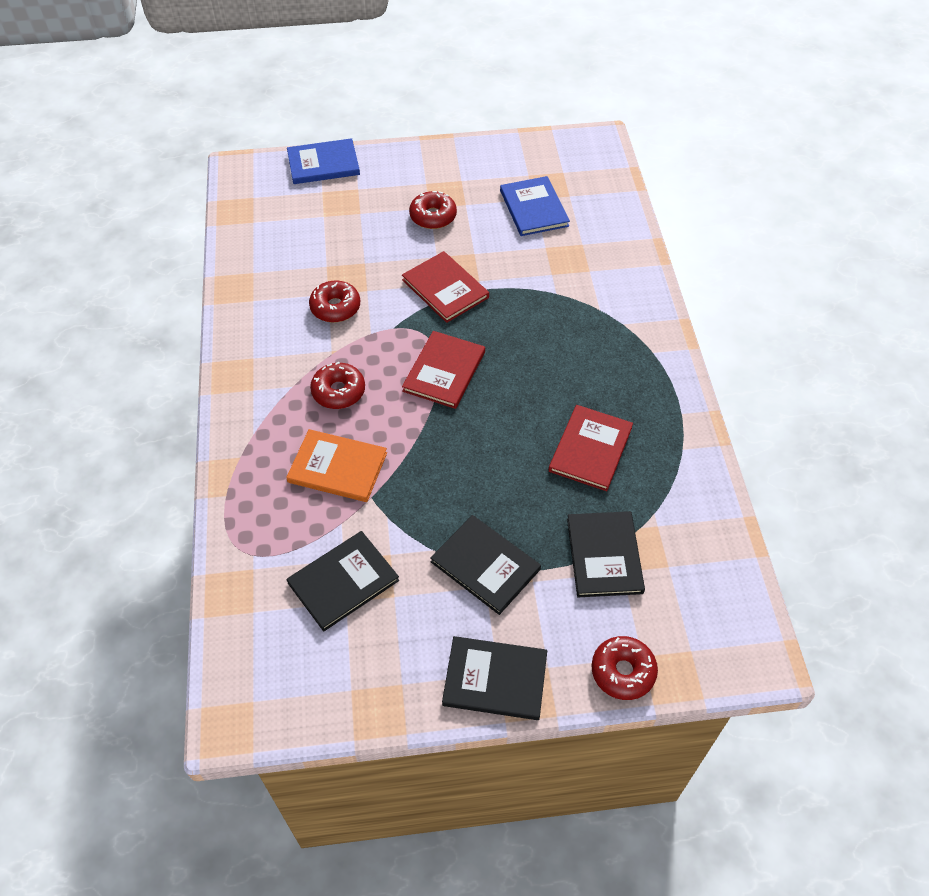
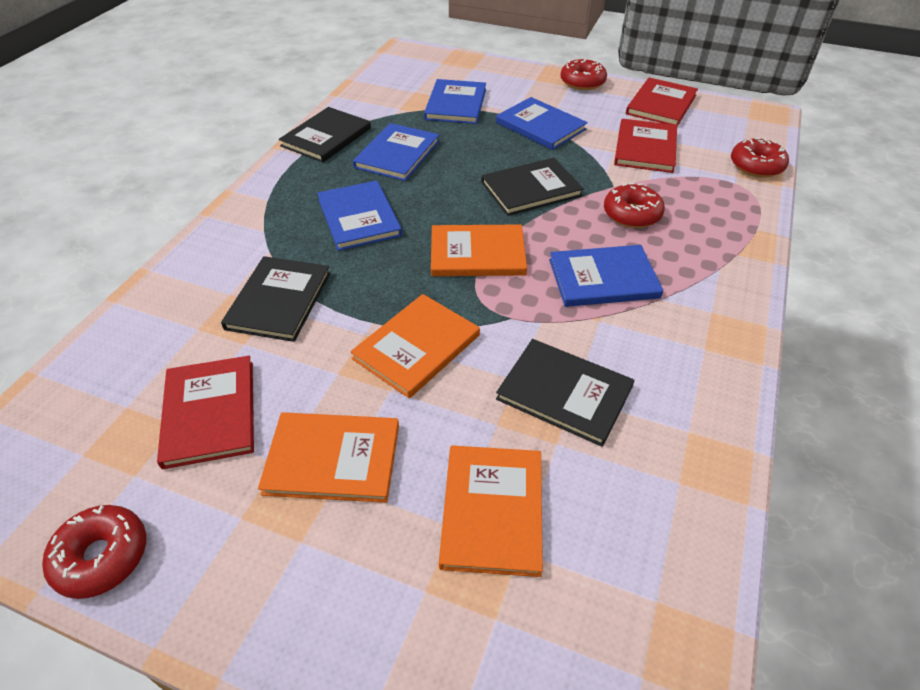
blue book: 2 -> 5
orange book: 1 -> 4

